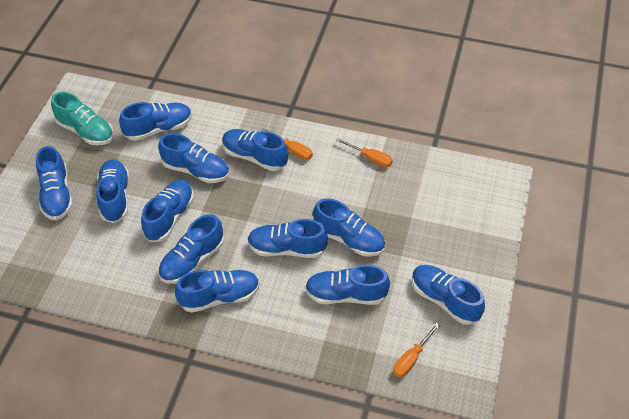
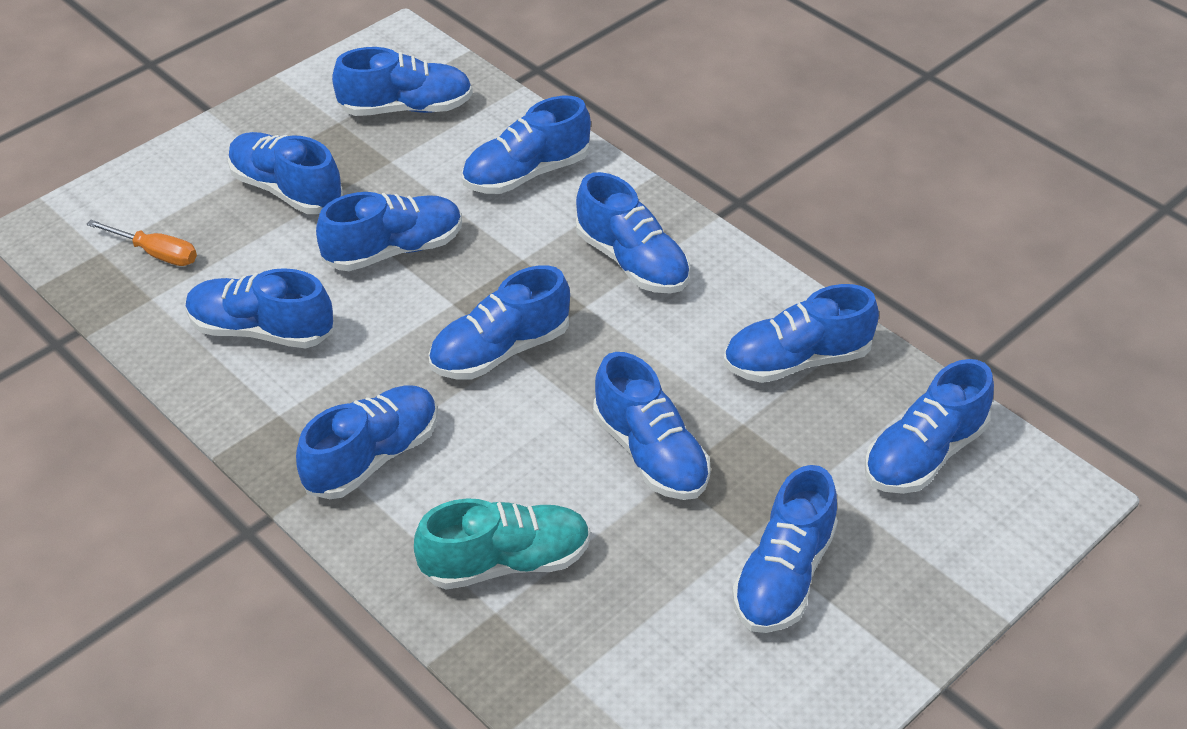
orange screwdriver: 3 -> 1

